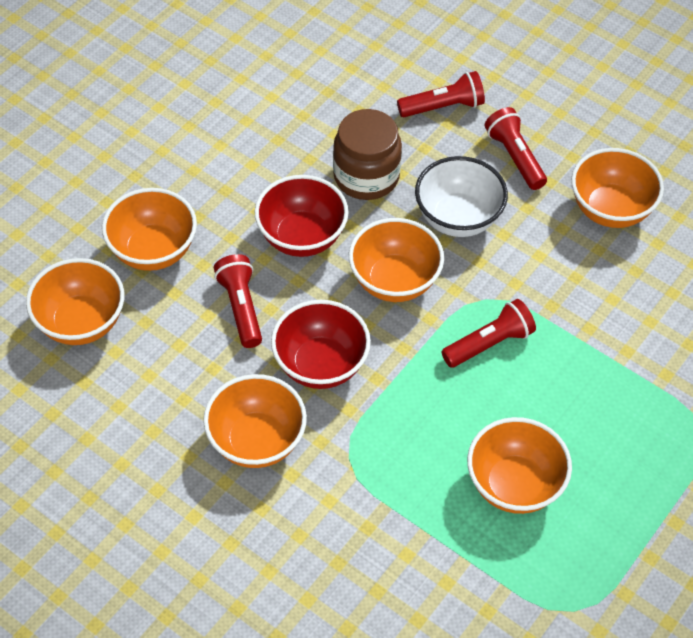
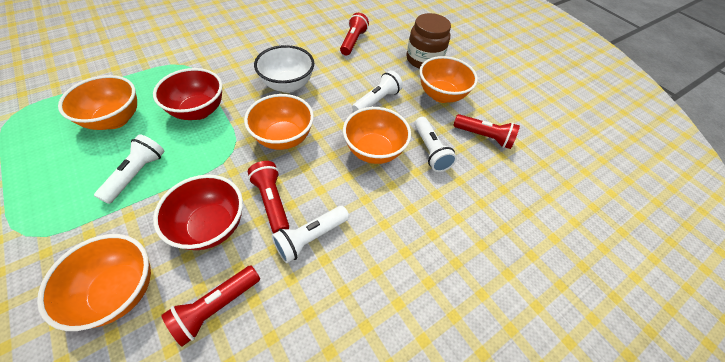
orange bowl: 6 -> 5
white flashlight: 0 -> 4

